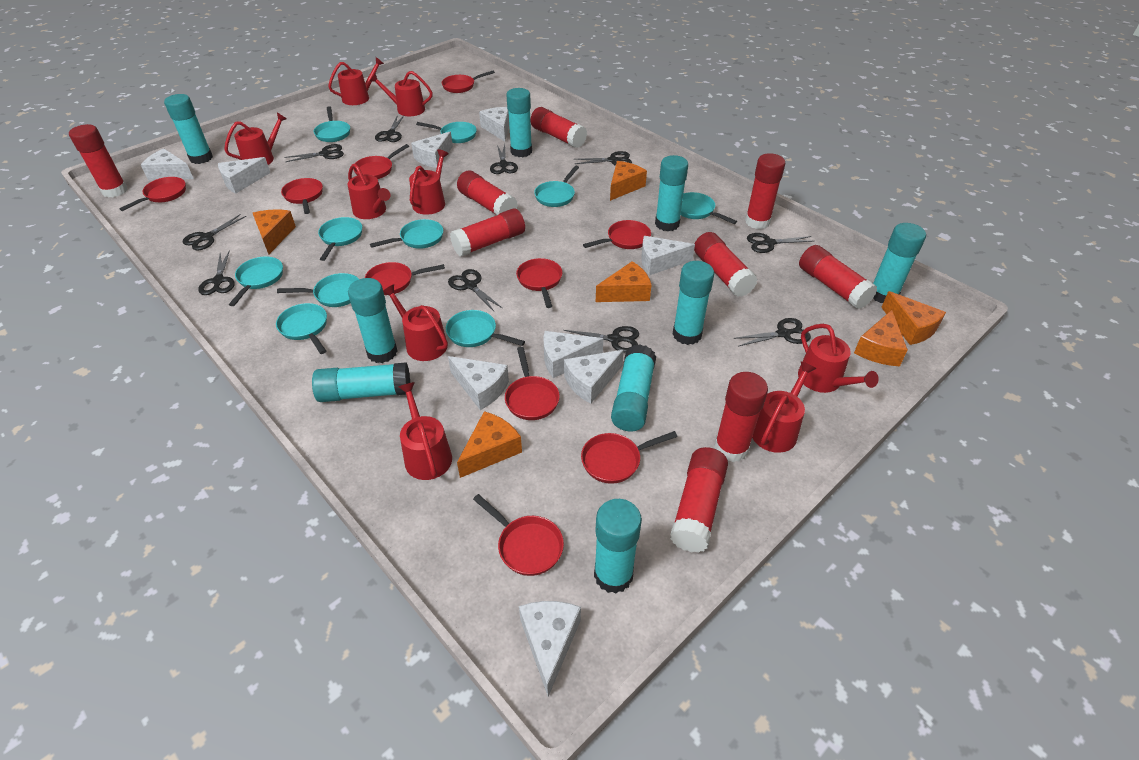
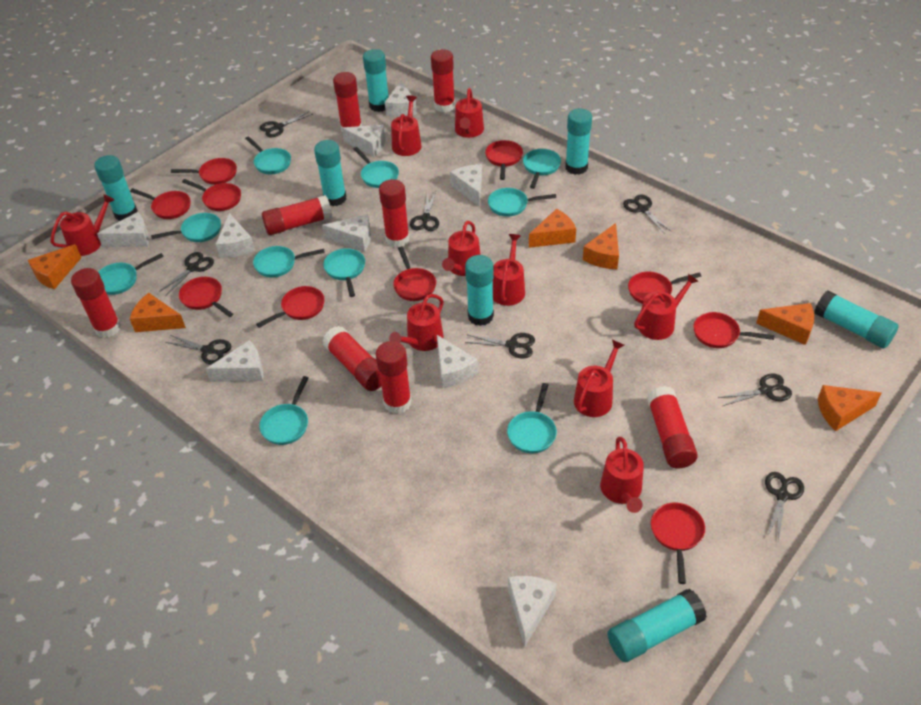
black scissors: 10 -> 8
red glue stick: 9 -> 8
turquoise glue stick: 9 -> 7

